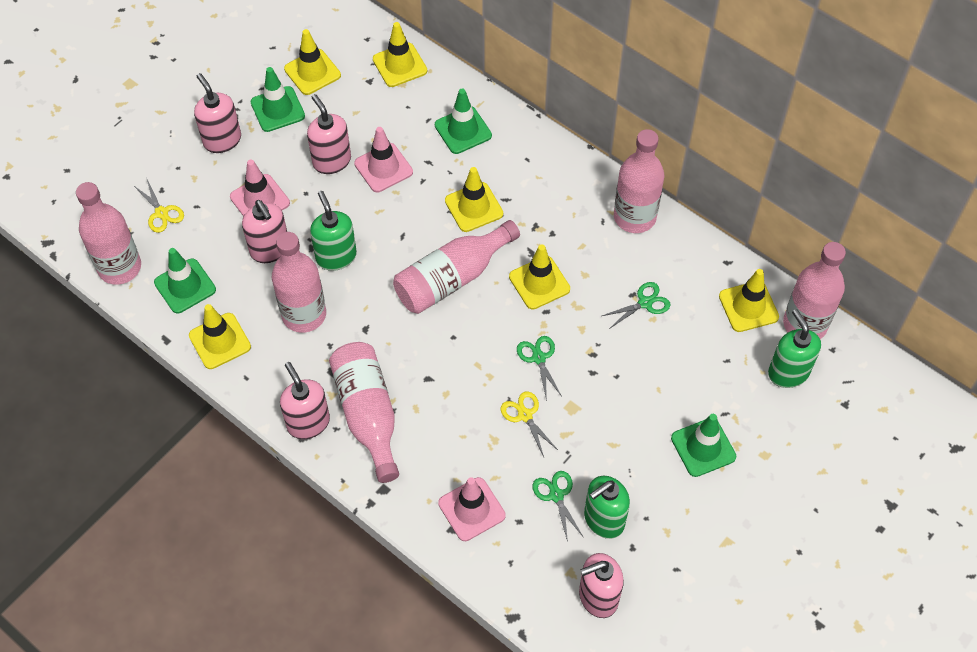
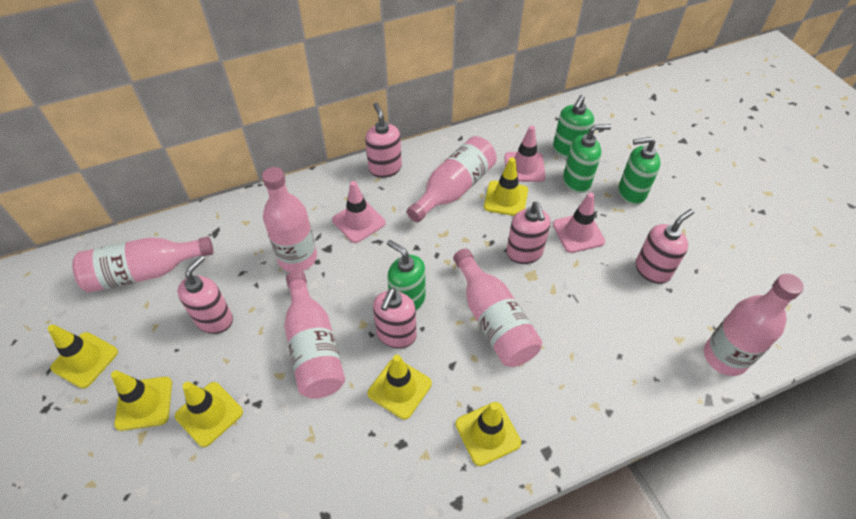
green scissors: 3 -> 0
green soap dispenser: 3 -> 4
green traffic cone: 4 -> 0
yellow scissors: 2 -> 0

